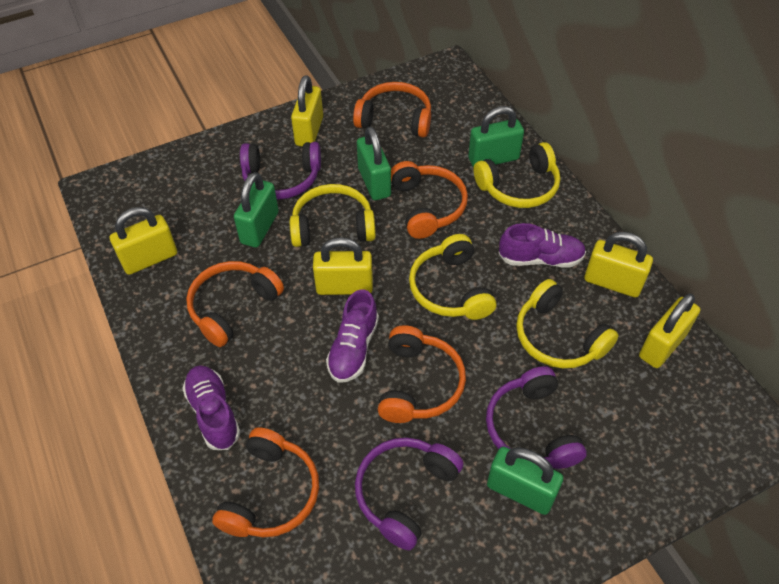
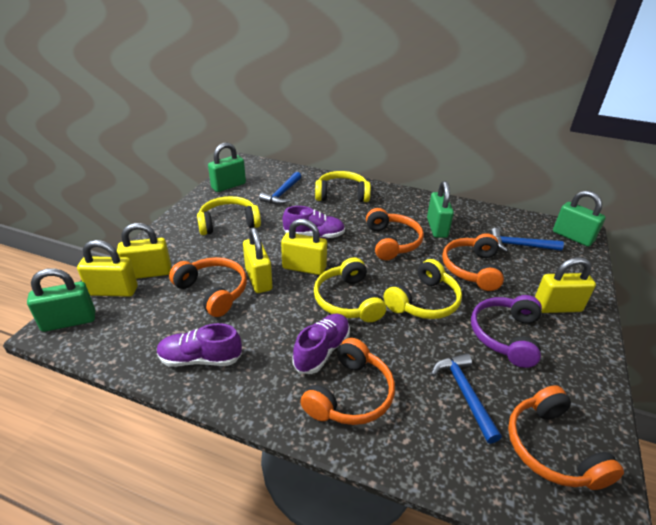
blue hammer: 0 -> 3
purple headphones: 3 -> 1

